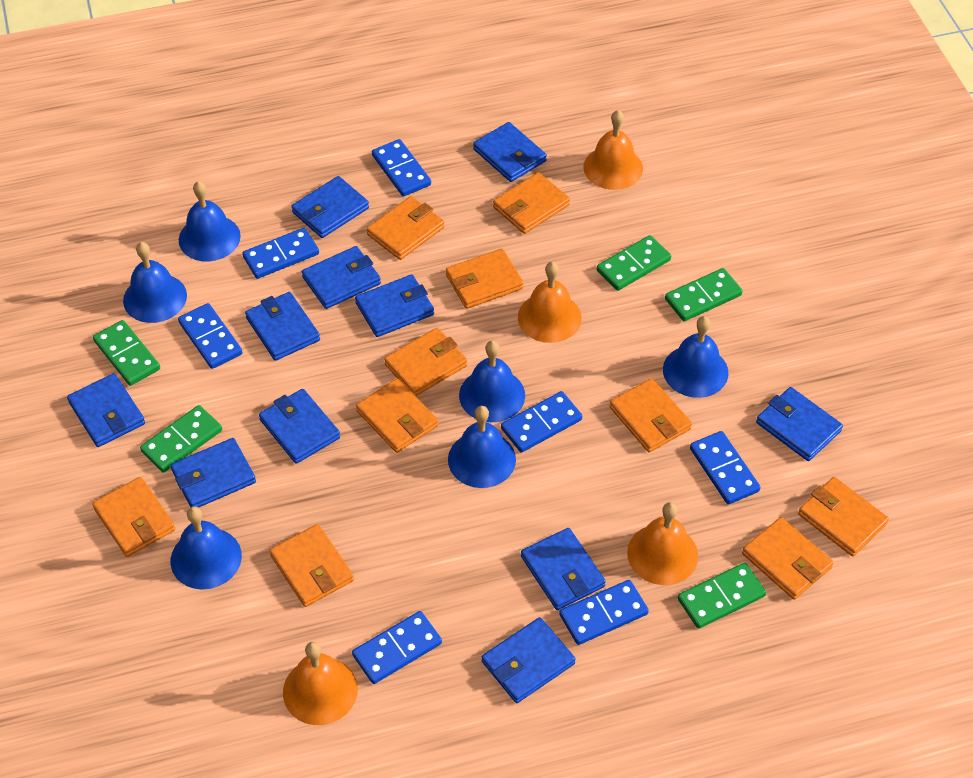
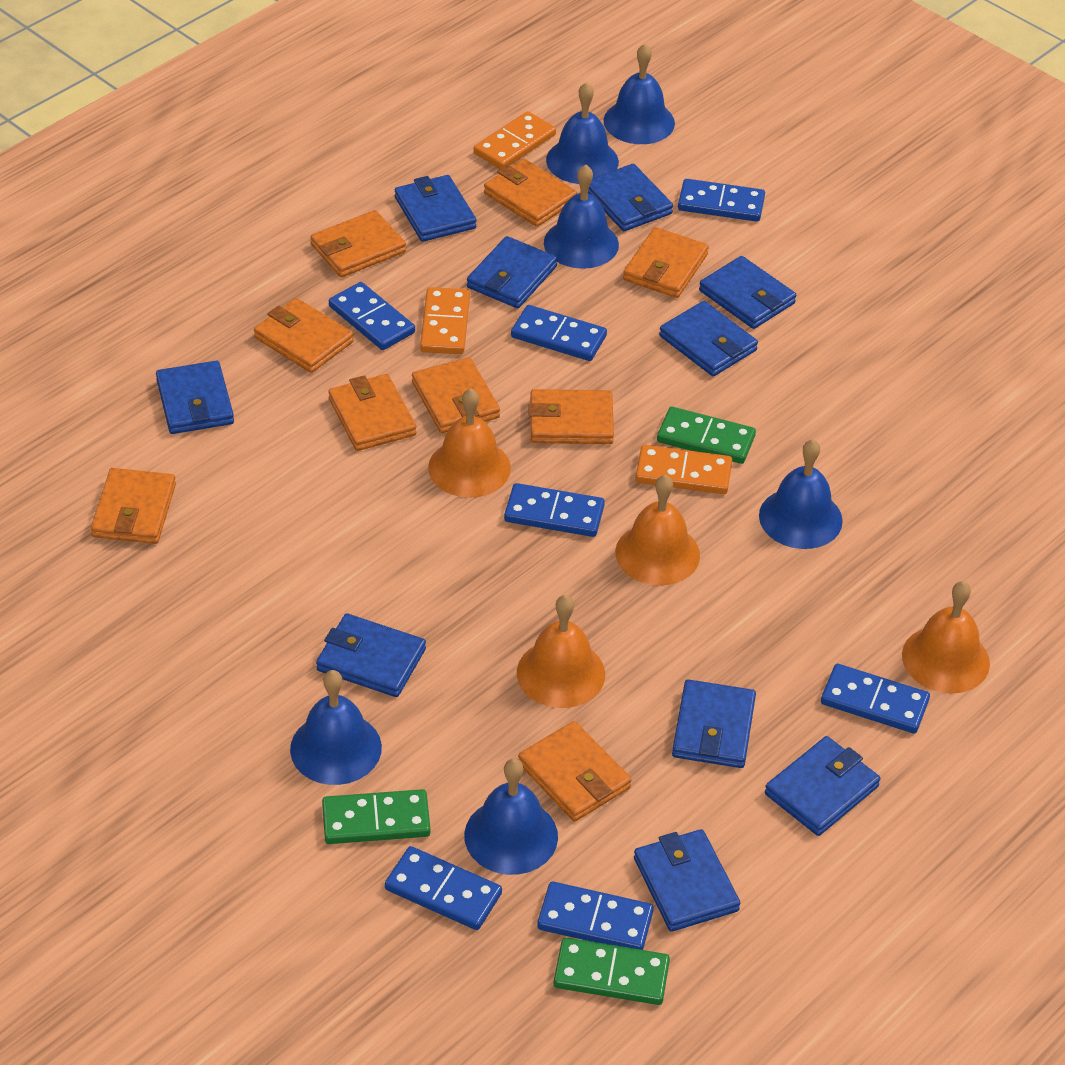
blue wallet: 11 -> 10
green domino: 5 -> 3
orange domino: 0 -> 3
orange wallet: 10 -> 9

